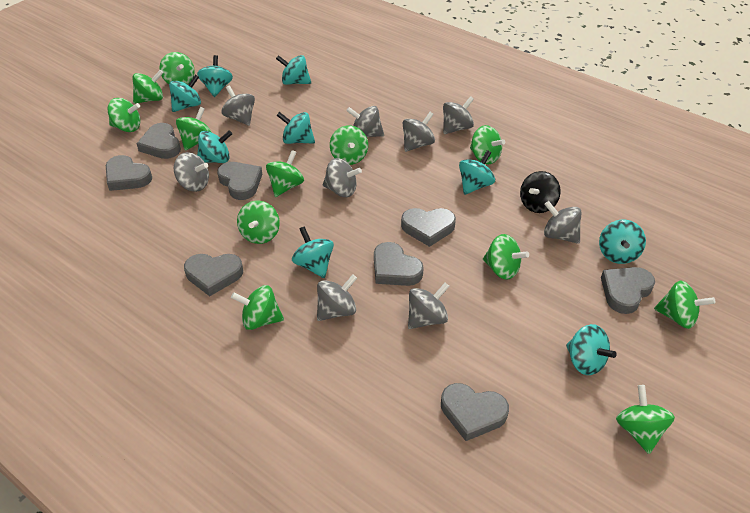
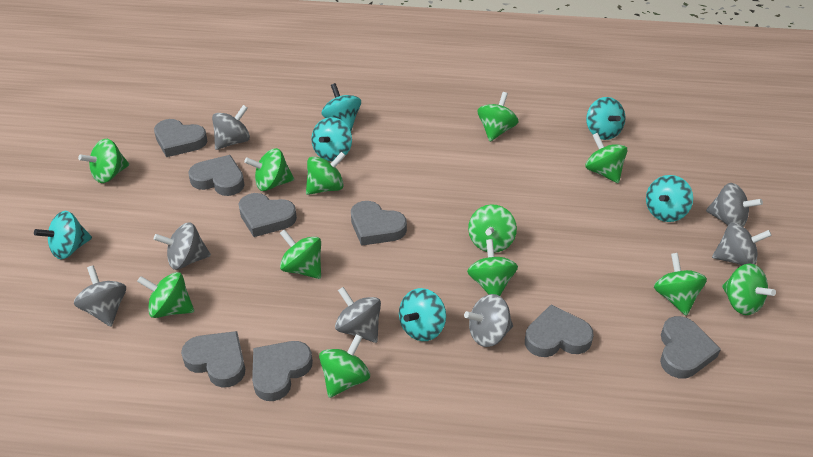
black spinning top: 1 -> 0
grey spinning top: 9 -> 7
turquoise spinning top: 9 -> 6

